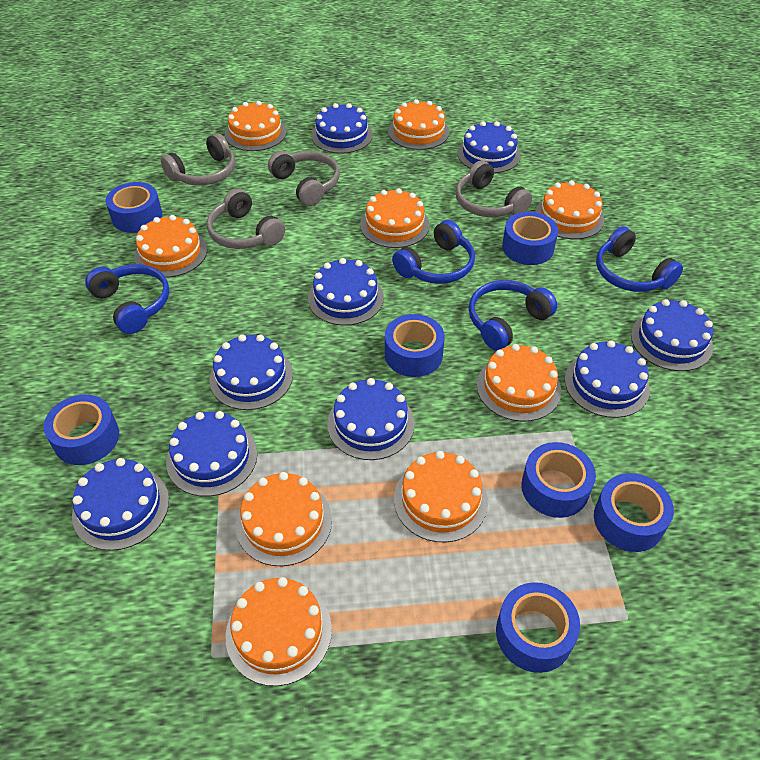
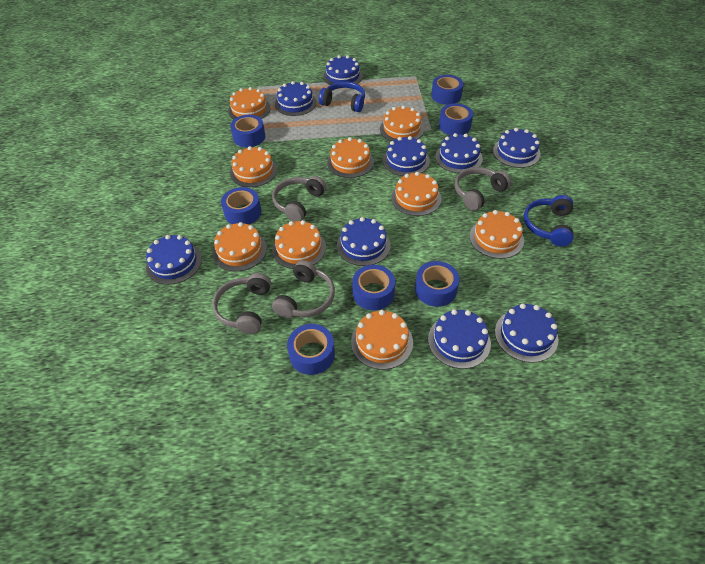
blue headphones: 4 -> 2

